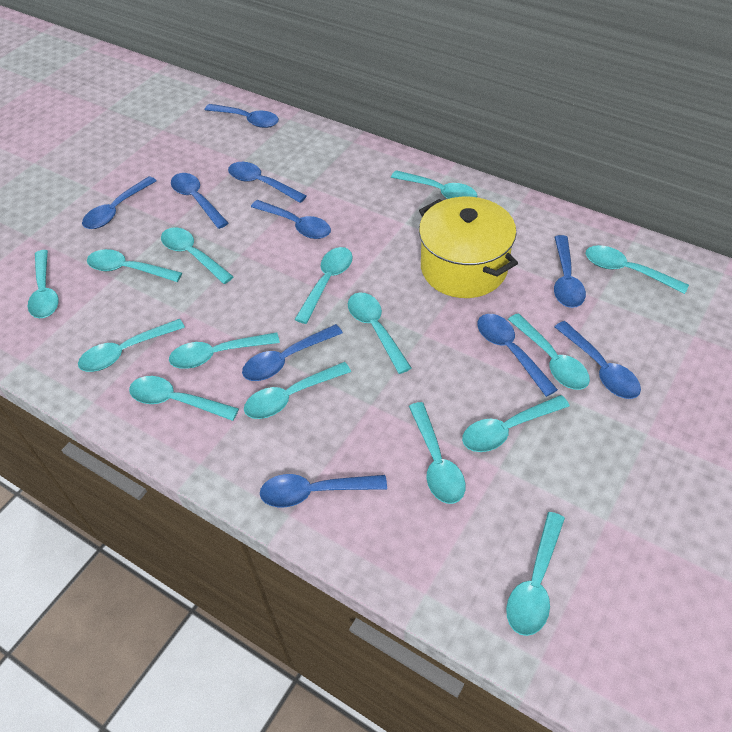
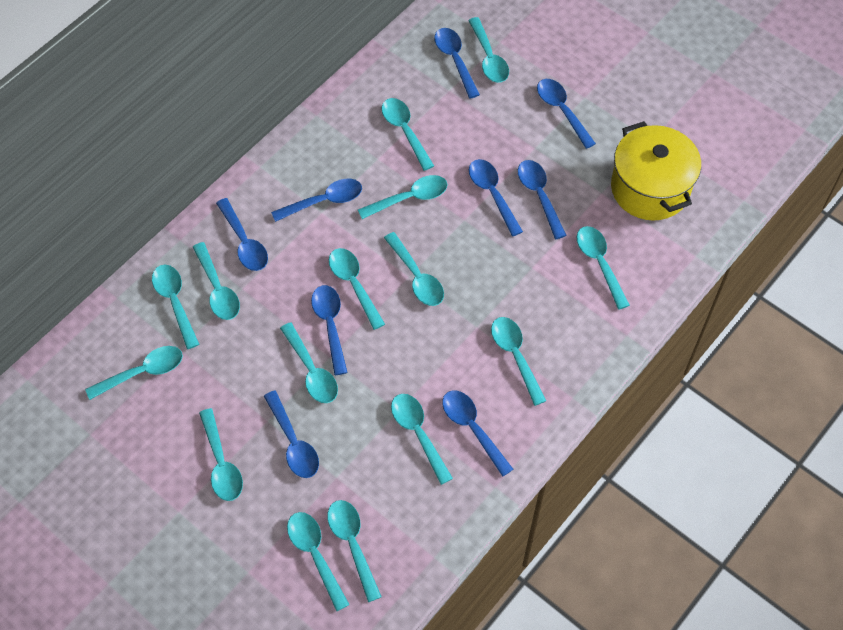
blue spoon: 10 -> 9

